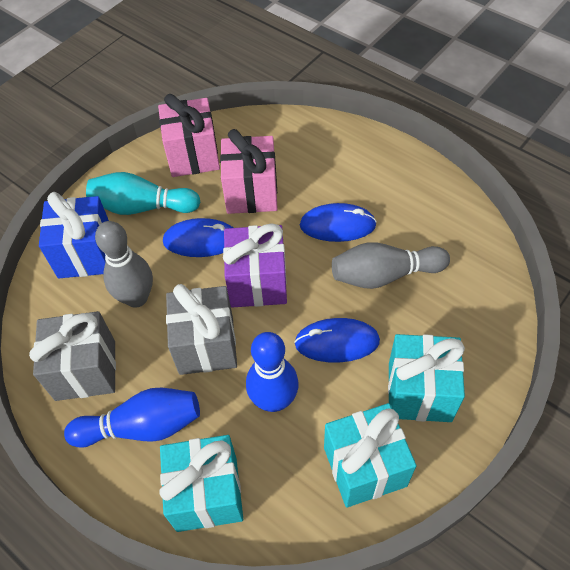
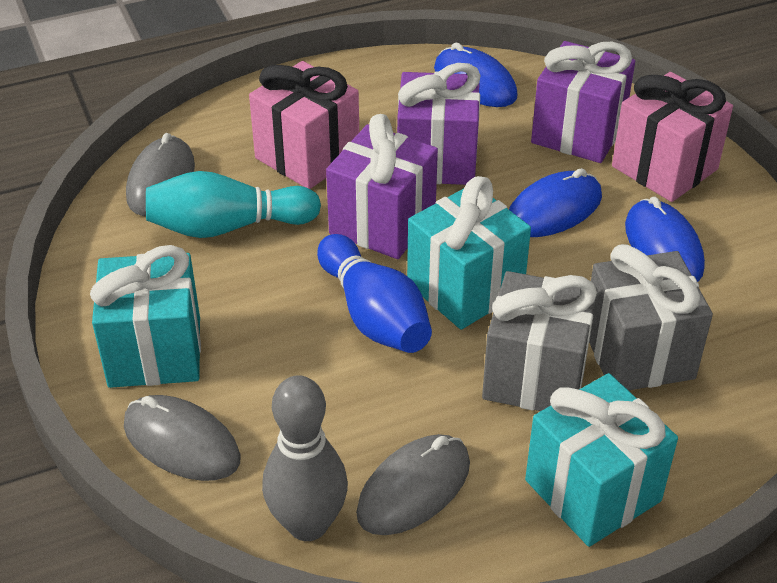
blue bowling pin: 2 -> 1
blue gift: 1 -> 0
grey bowling pin: 2 -> 1
grey mouse: 0 -> 3
purple gift: 1 -> 3

